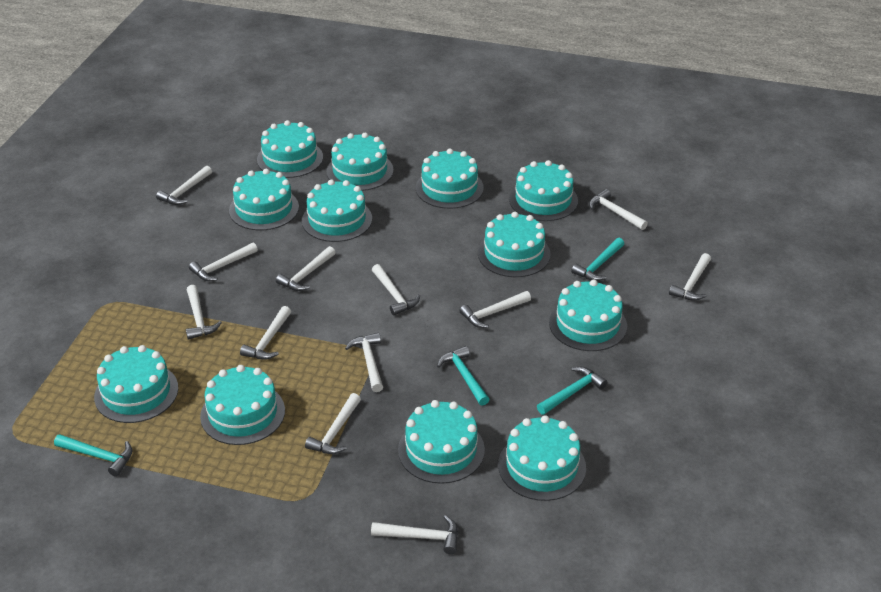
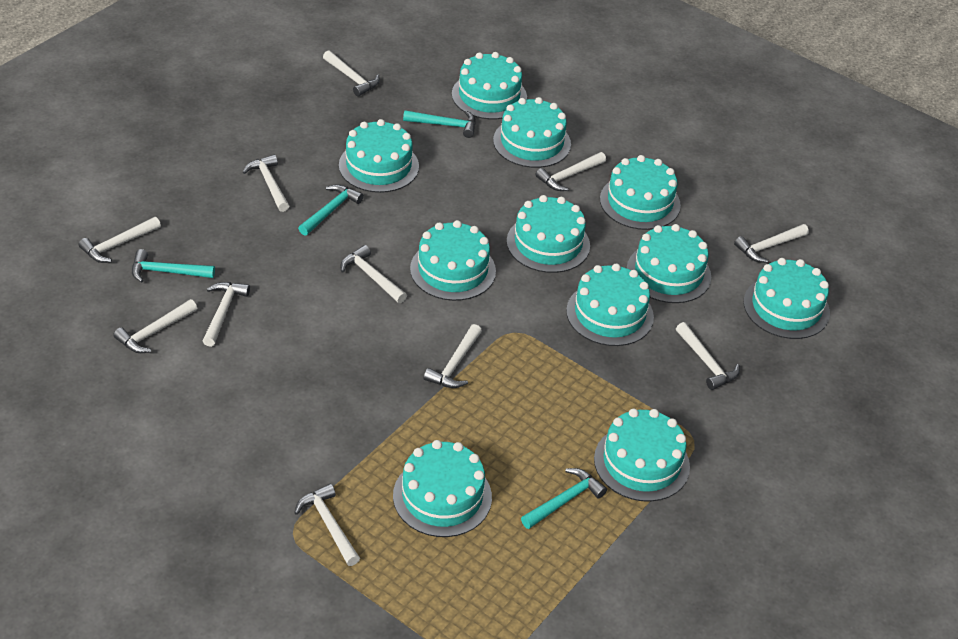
turquoise cake: 12 -> 11
white hammer: 12 -> 11

